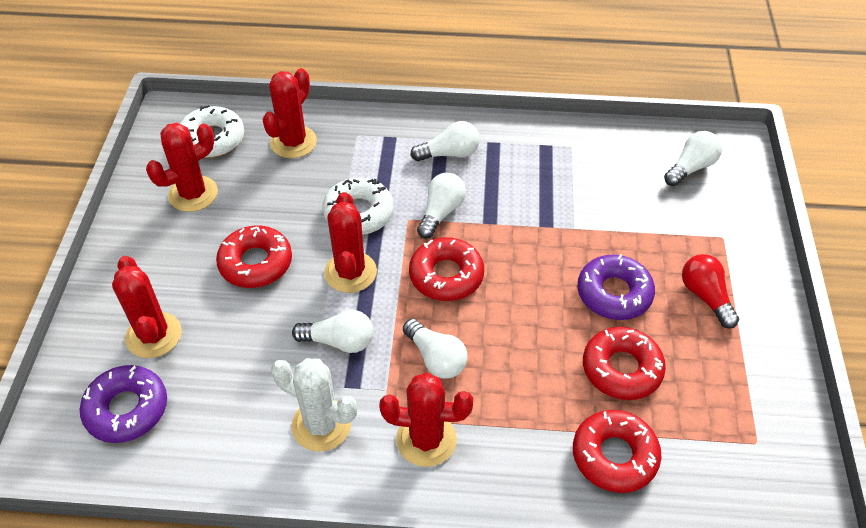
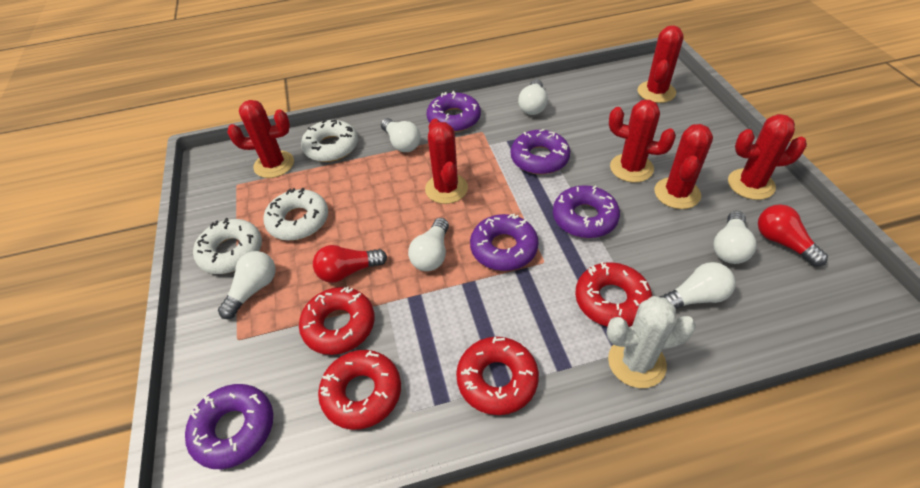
purple donut: 2 -> 5
red cactus: 5 -> 6
red light bulb: 1 -> 2
white donut: 2 -> 3
white light bulb: 5 -> 6

